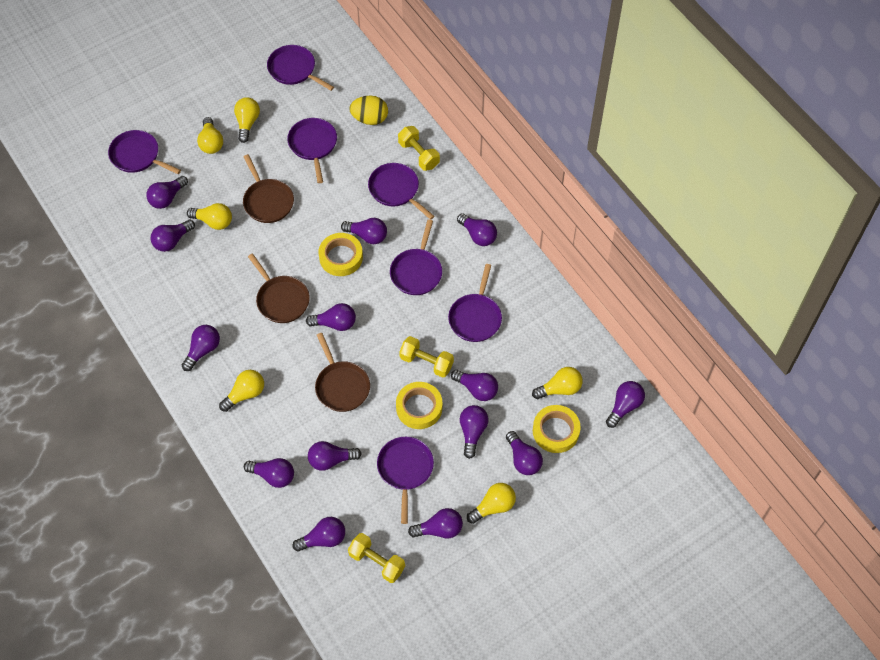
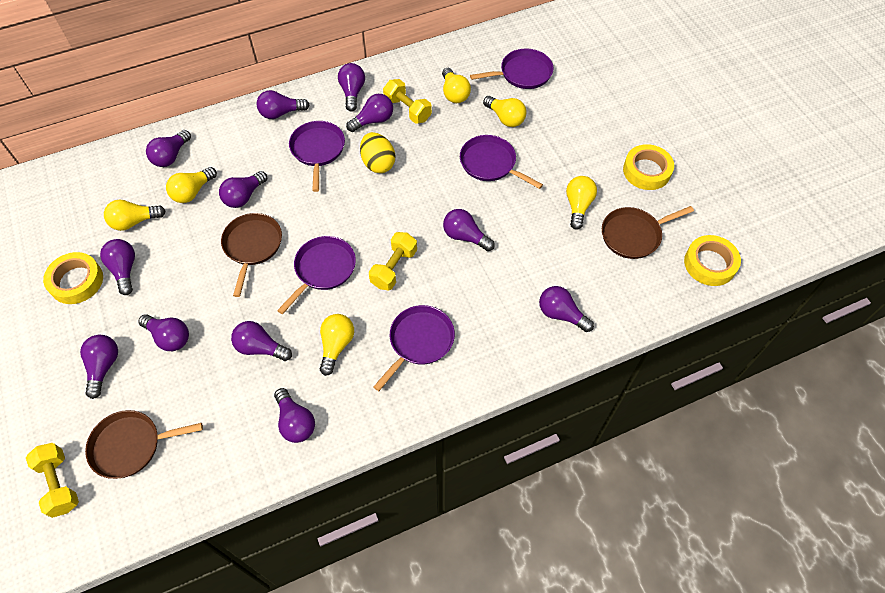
purple light bulb: 14 -> 12
purple pan: 7 -> 5

